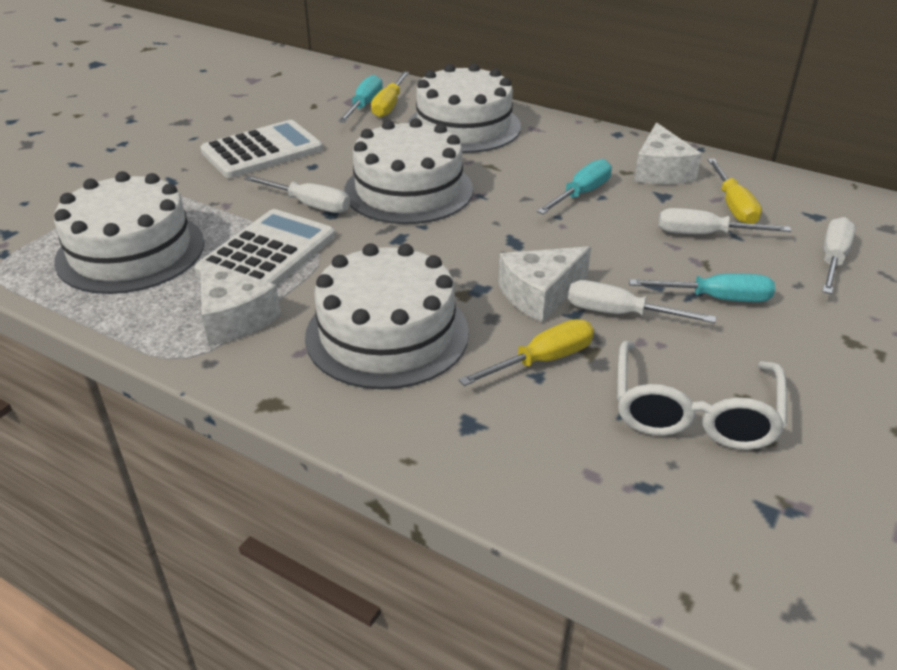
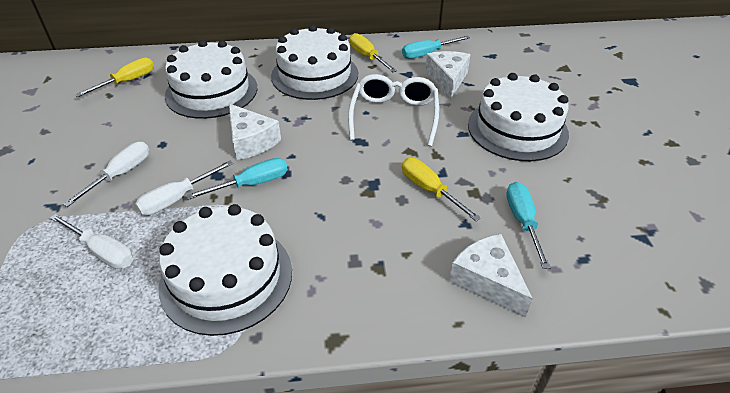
white calculator: 2 -> 0
white screwdriver: 4 -> 3

